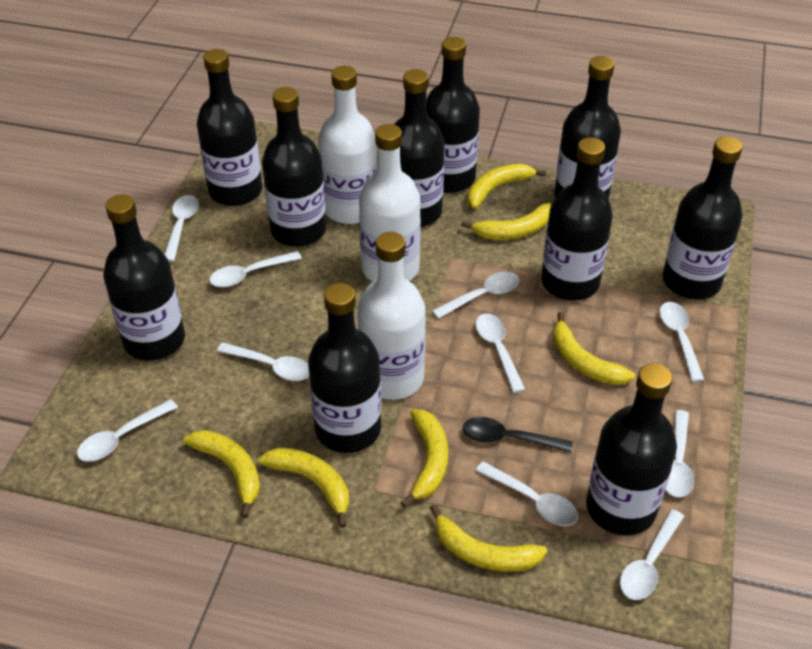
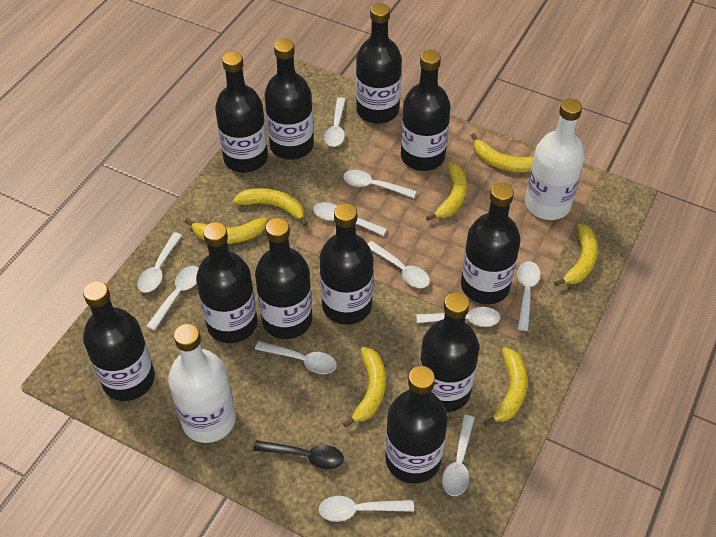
black bottle: 10 -> 11
white bottle: 3 -> 2
white spoon: 10 -> 11

